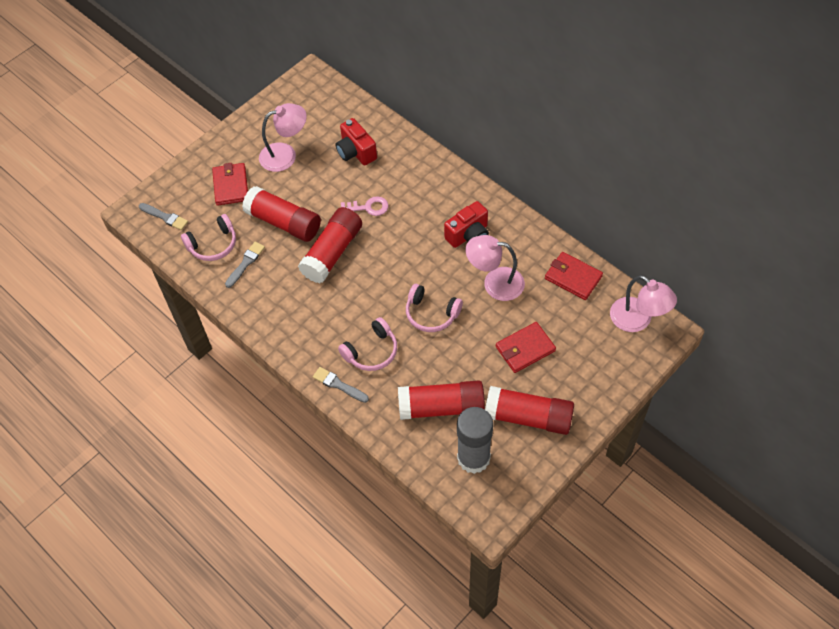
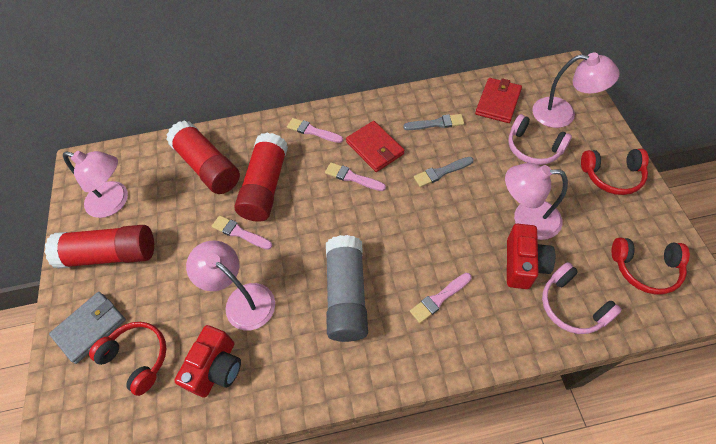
grey brush: 3 -> 2
grey wallet: 0 -> 1
pink brush: 0 -> 4
pink headphones: 3 -> 2
pink key: 1 -> 0
pink lamp: 3 -> 4
red glue stick: 4 -> 3
red headphones: 0 -> 3
red wallet: 3 -> 2

